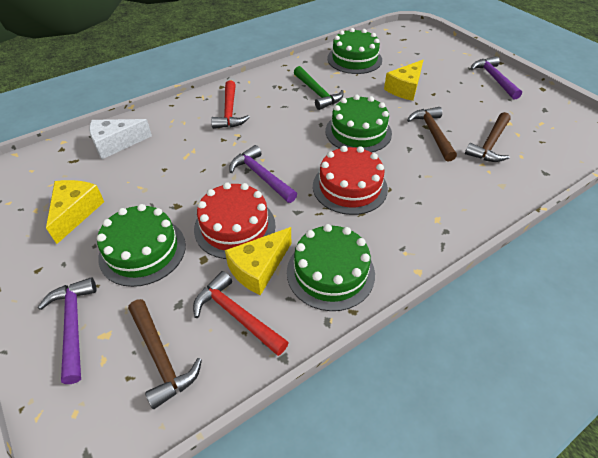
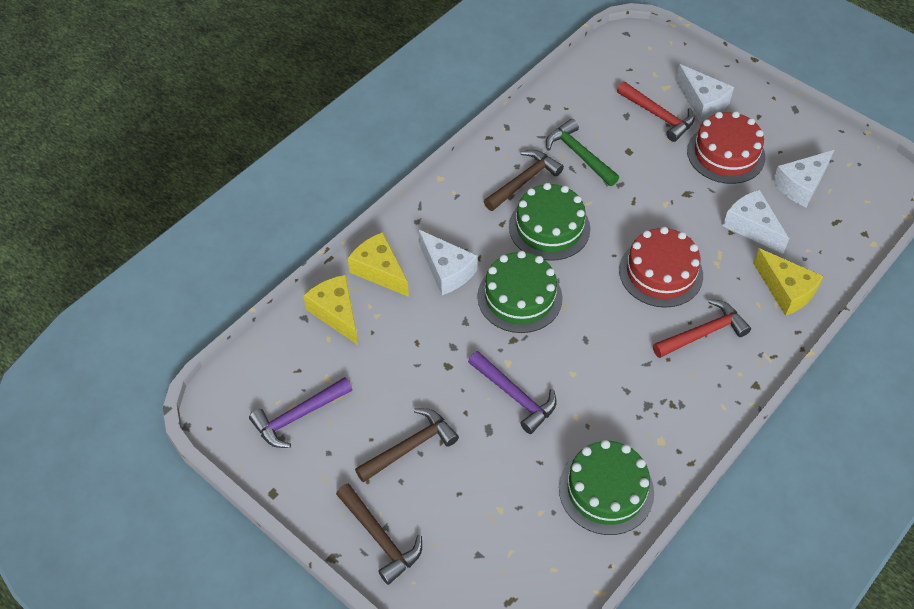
green cake: 4 -> 3
purple hammer: 3 -> 2
white cheese: 1 -> 4

